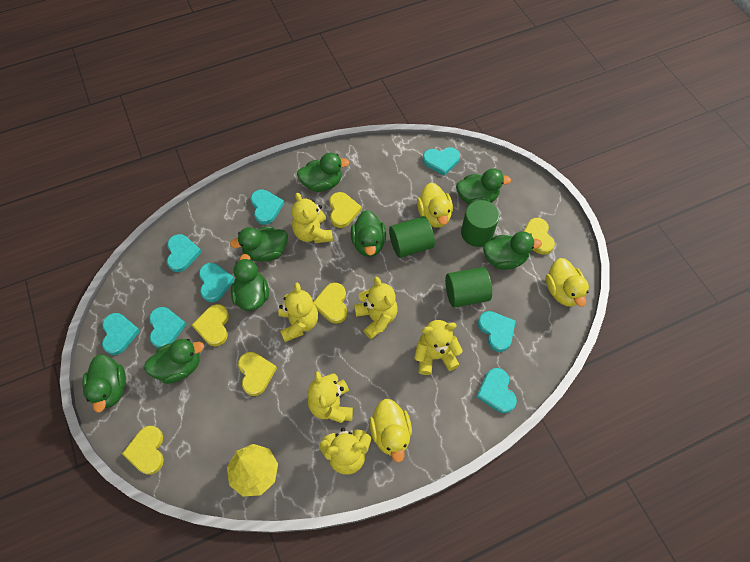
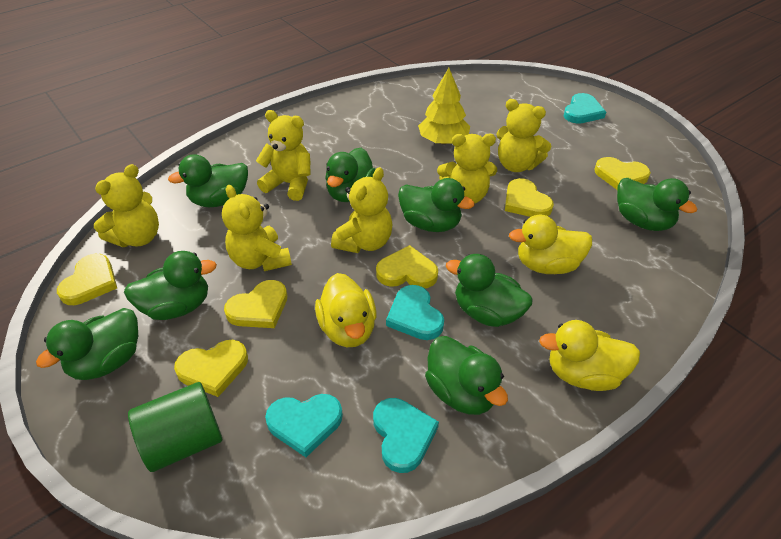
green cylinder: 3 -> 1
turquoise heart: 8 -> 4

